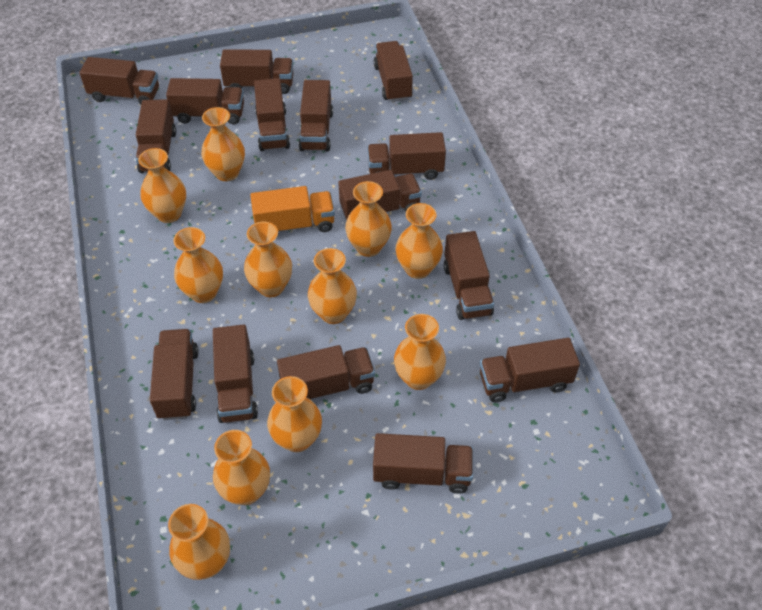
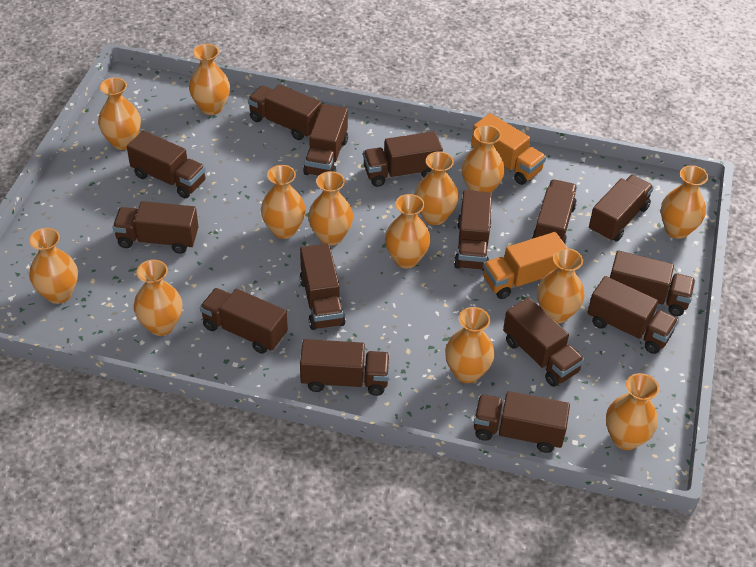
orange truck: 1 -> 2
orange vase: 11 -> 13

